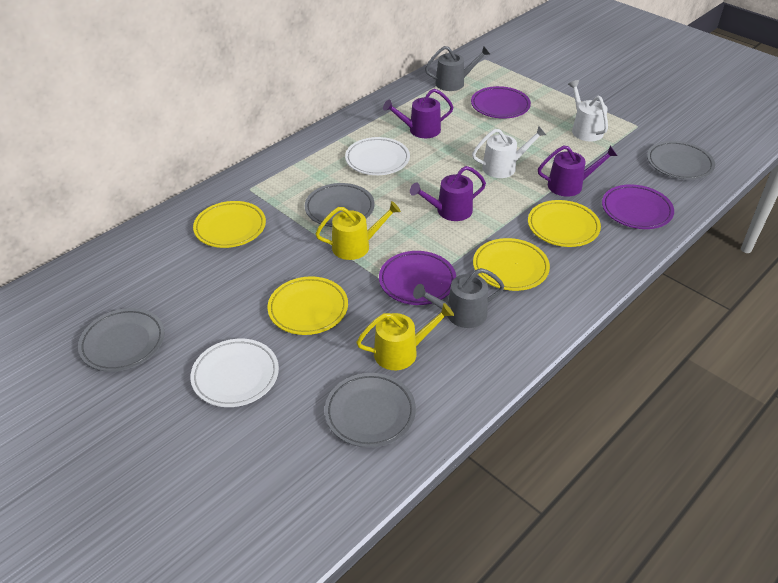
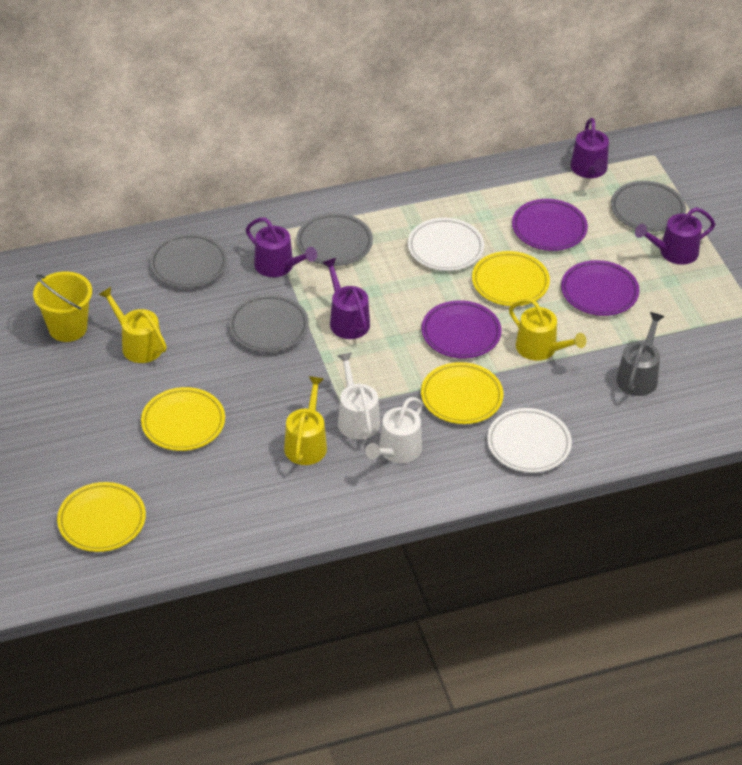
grey watering can: 2 -> 1
purple watering can: 3 -> 4
yellow bucket: 0 -> 1
yellow watering can: 2 -> 3

